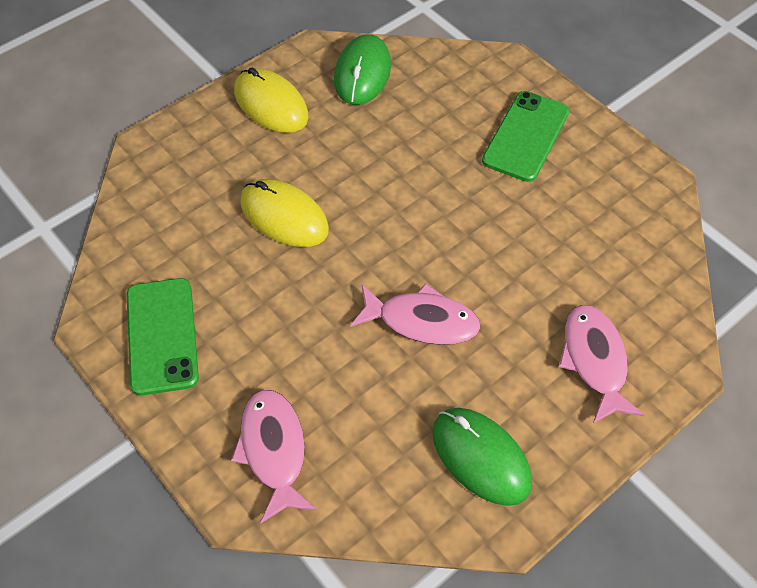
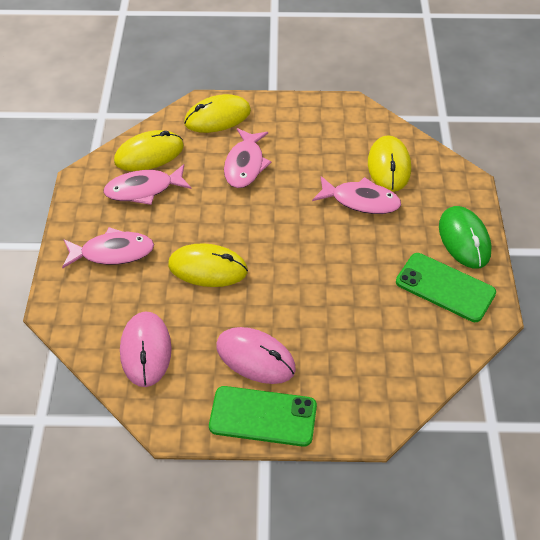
green mouse: 2 -> 1
pink fish: 3 -> 4
pink mouse: 0 -> 2
yellow mouse: 2 -> 4

